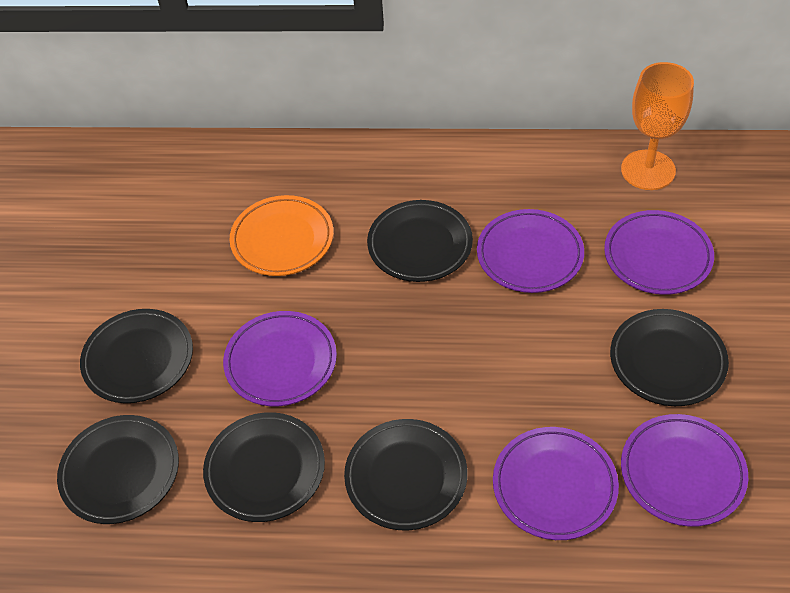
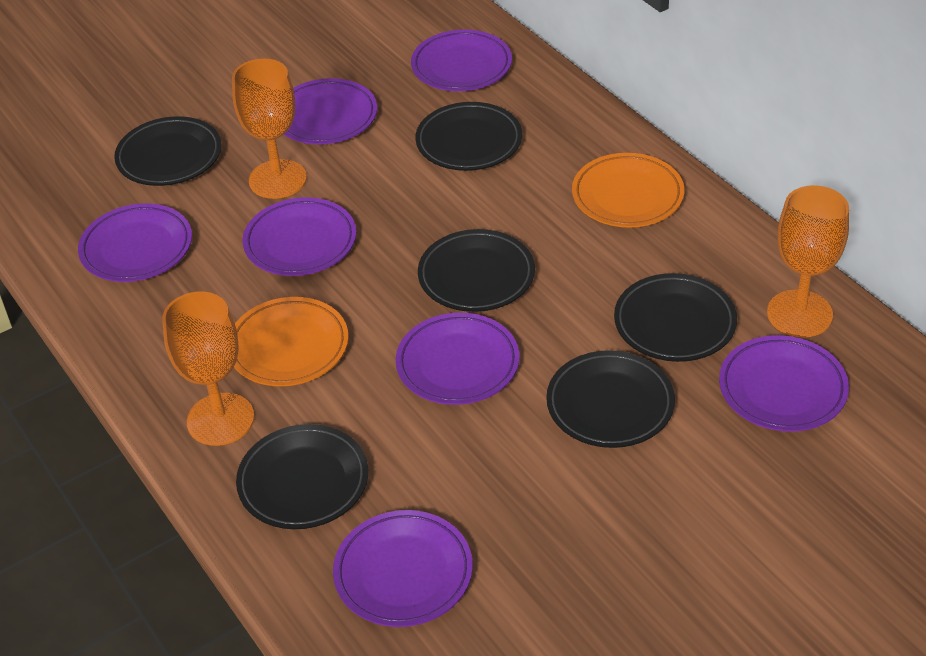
orange goblet: 1 -> 3
orange plate: 1 -> 2
purple plate: 5 -> 7

